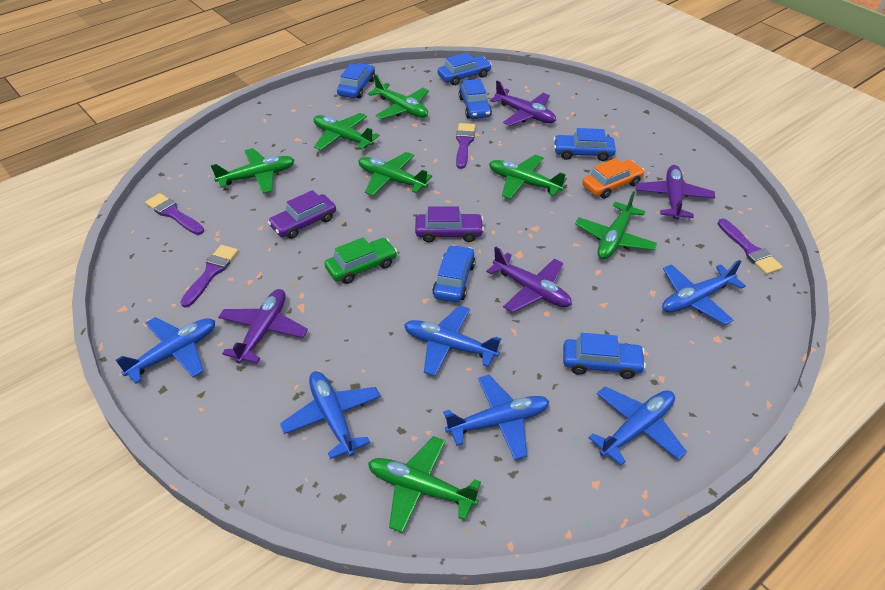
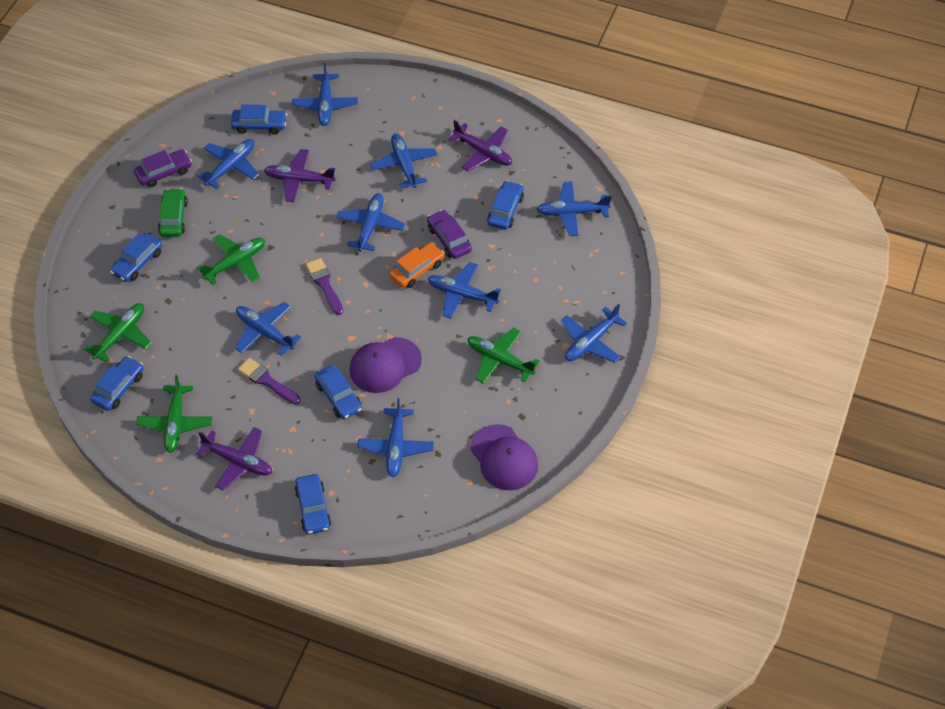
blue plane: 6 -> 9
green plane: 7 -> 4
purple brush: 4 -> 2
purple cap: 0 -> 2
purple plane: 4 -> 3

